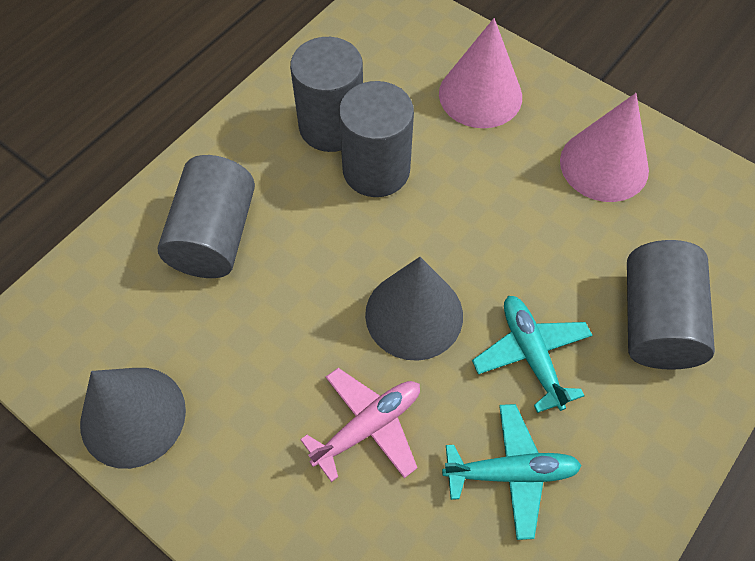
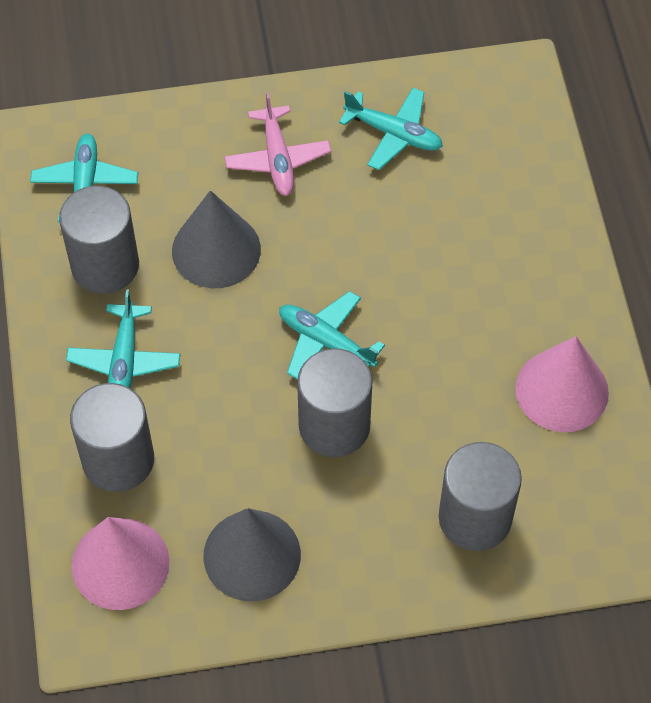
turquoise plane: 2 -> 4

